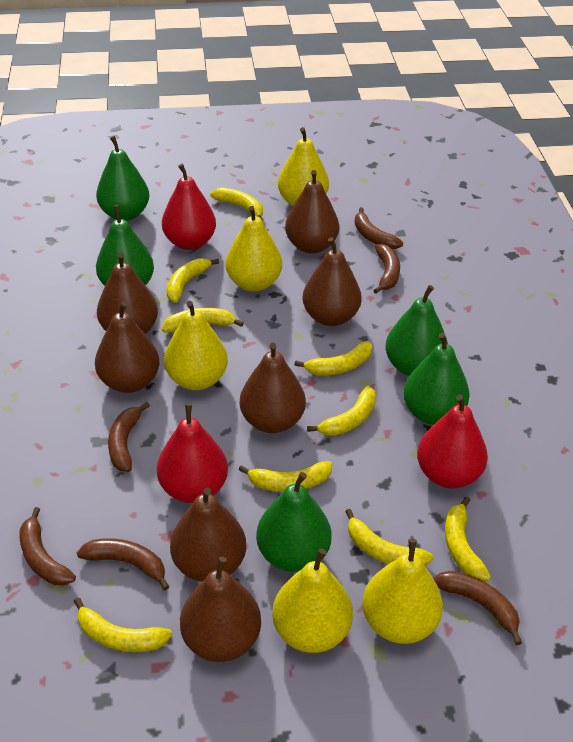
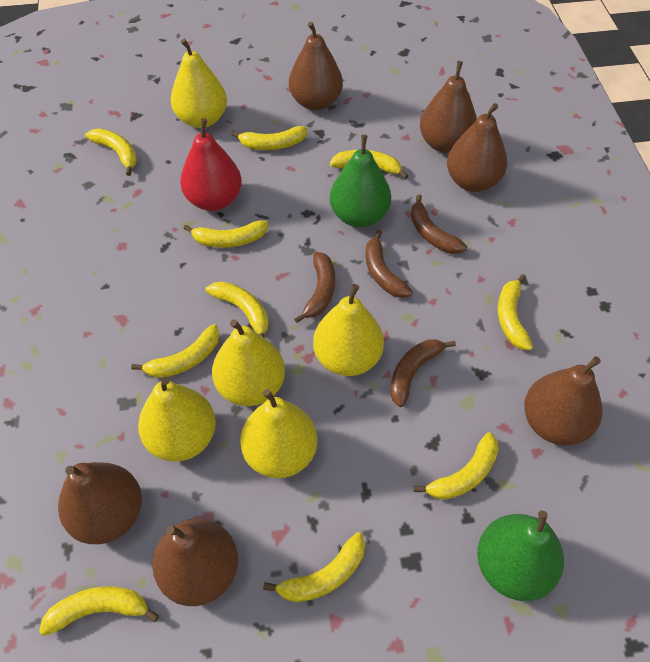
brown banana: 6 -> 4
brown pear: 7 -> 6
green pear: 5 -> 2
red pear: 3 -> 1
yellow banana: 9 -> 10

